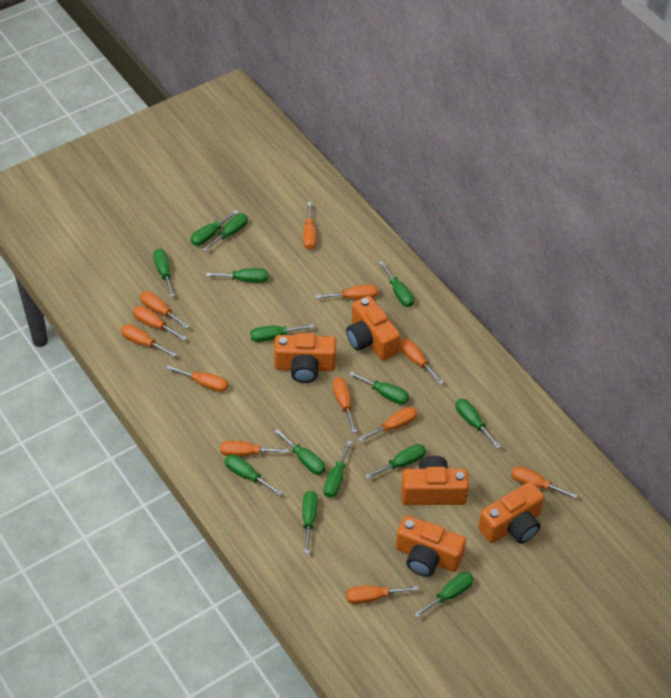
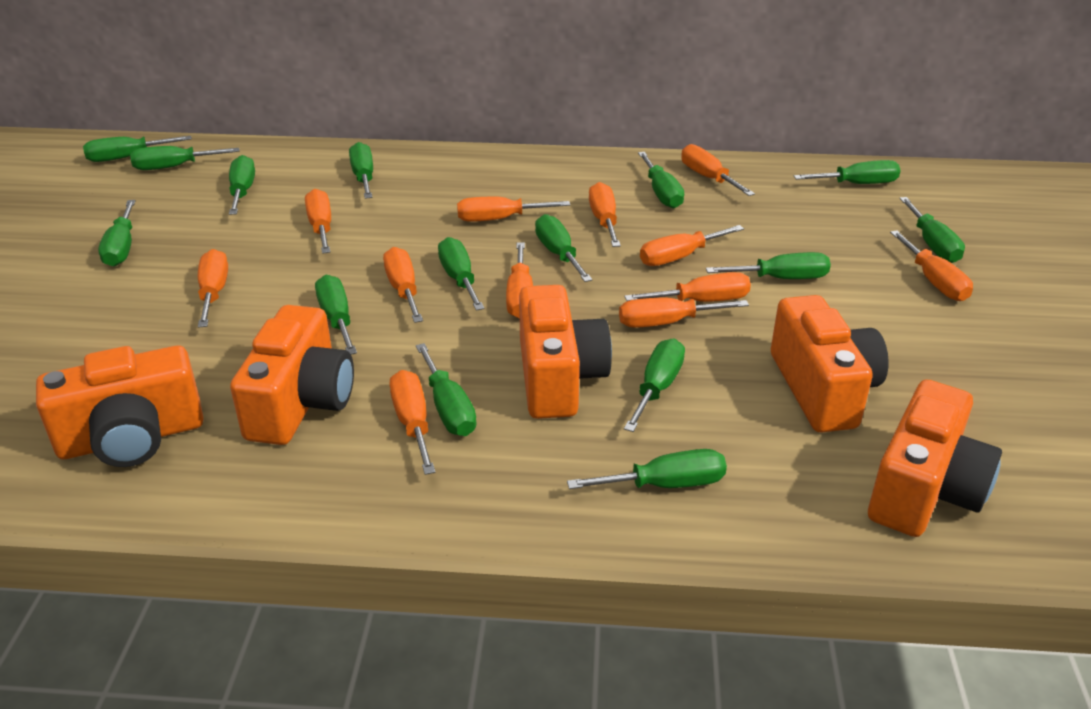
green screwdriver: 14 -> 15

